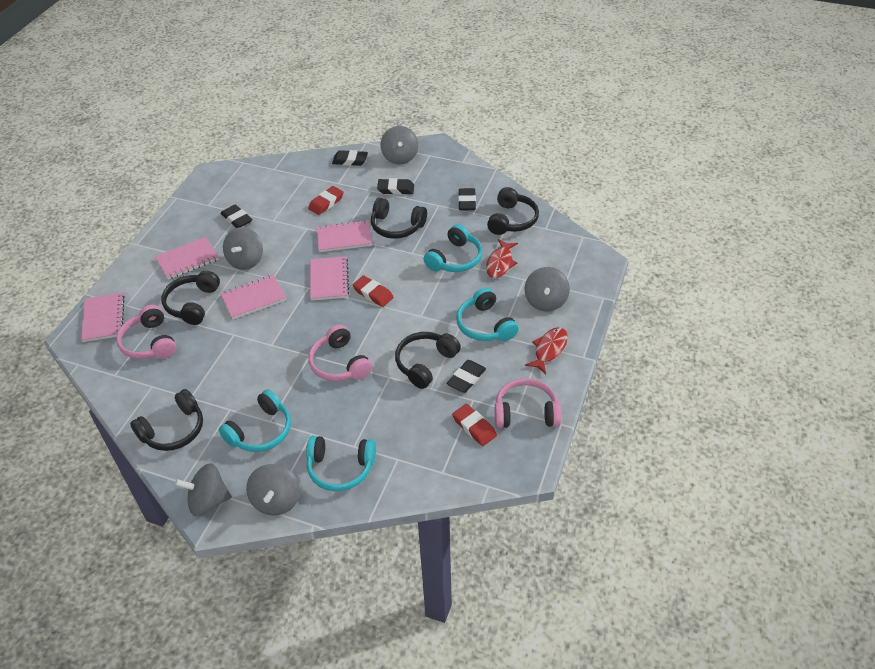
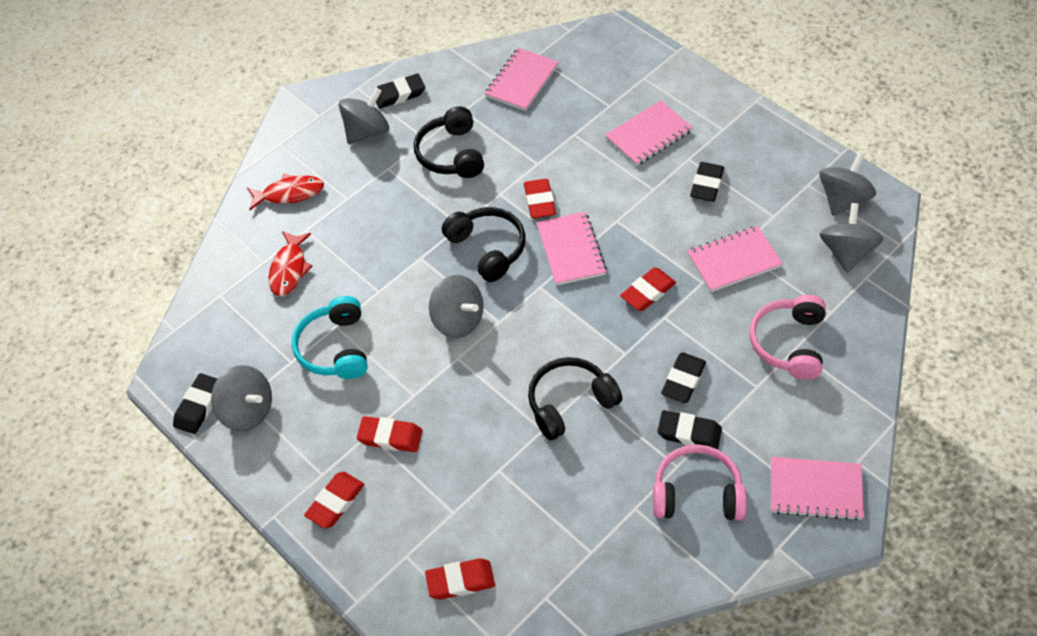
black headphones: 5 -> 3
pink headphones: 3 -> 2
red eraser: 3 -> 5
turquoise headphones: 4 -> 1

